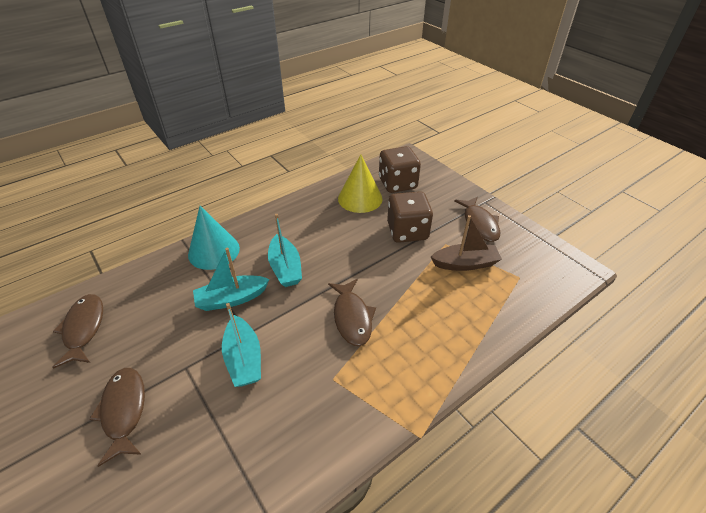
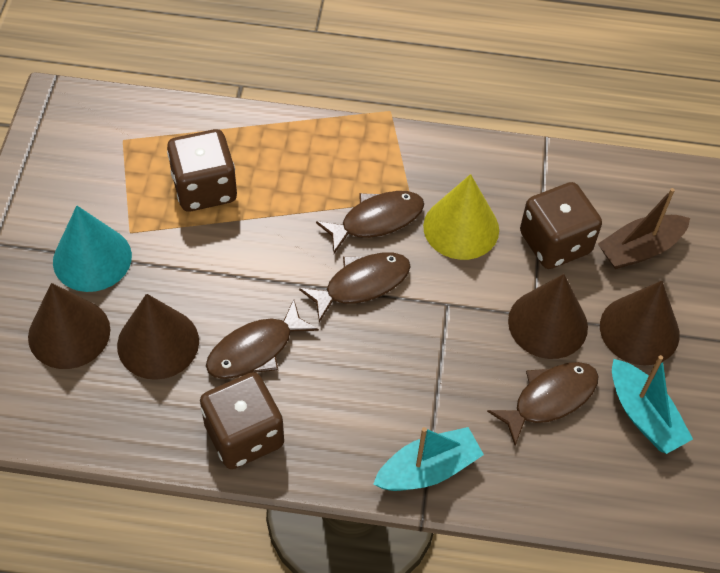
brown cone: 0 -> 4
brown dice: 2 -> 3
turquoise boat: 3 -> 2

